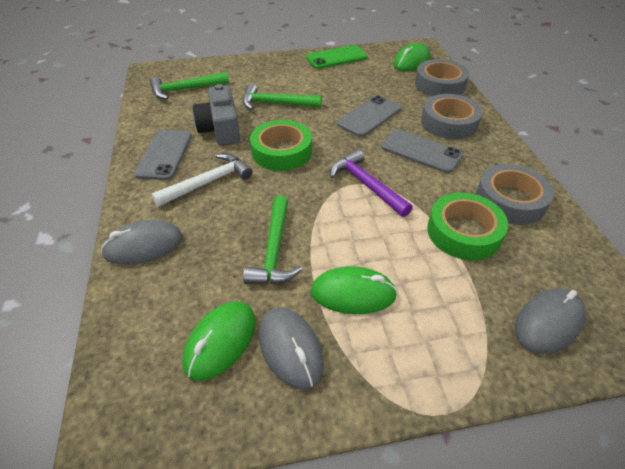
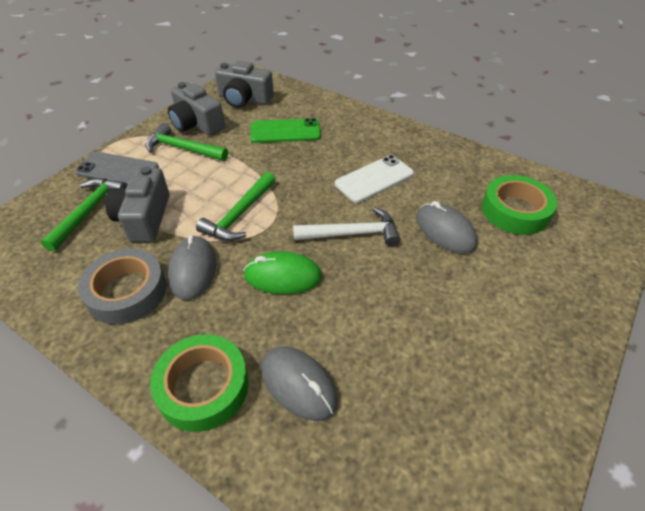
green mouse: 3 -> 1
grey camera: 1 -> 3
grey phone: 3 -> 1
grey tape: 3 -> 1
purple hammer: 1 -> 0
white phone: 0 -> 1

